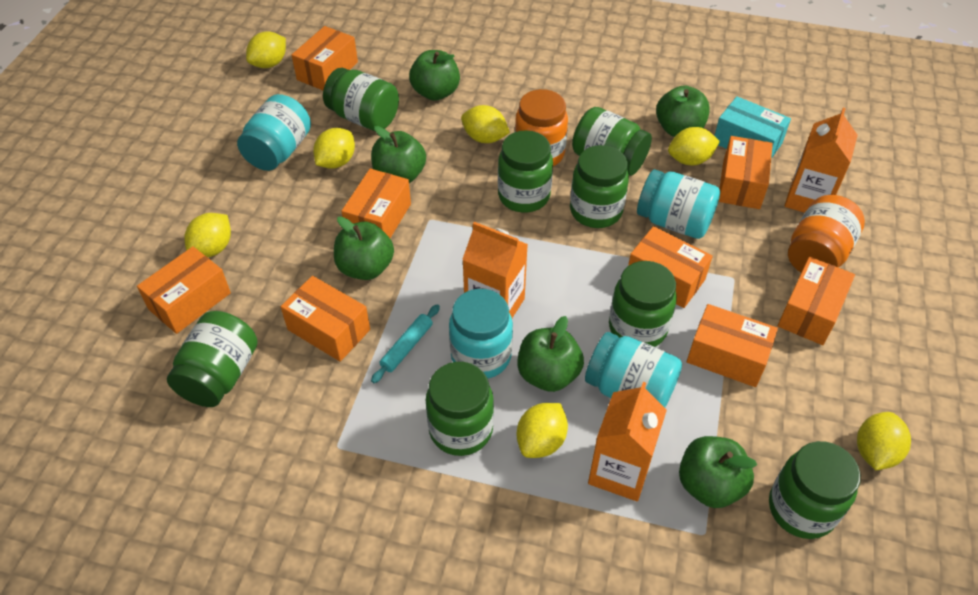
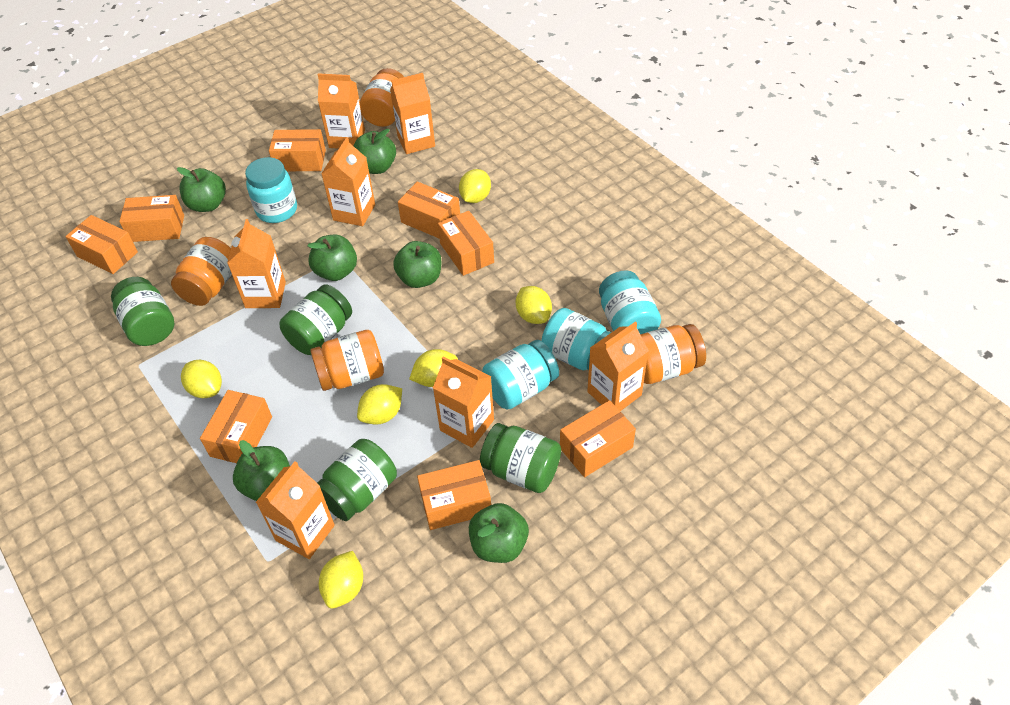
green jar: 8 -> 4
orange carton: 3 -> 7
orange jar: 2 -> 4
turquoise box: 1 -> 0
turquoise rolling pin: 1 -> 0
yellow lemon: 7 -> 6

